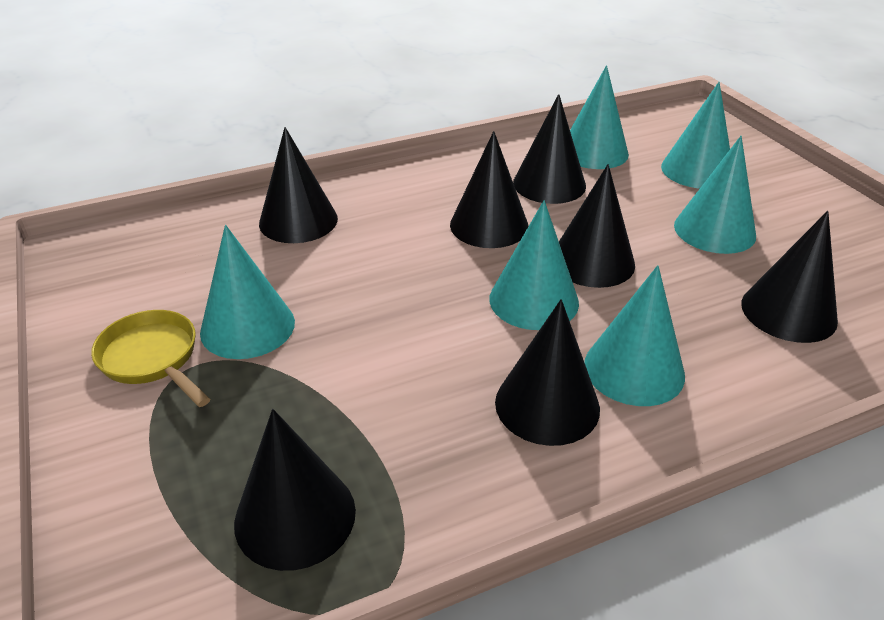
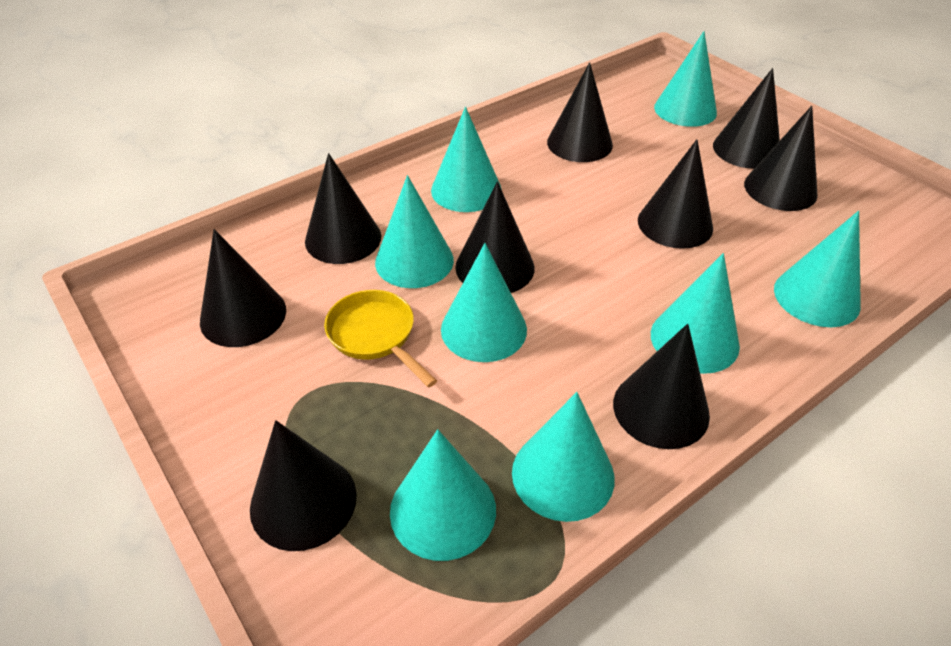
black cone: 7 -> 9
turquoise cone: 6 -> 8

